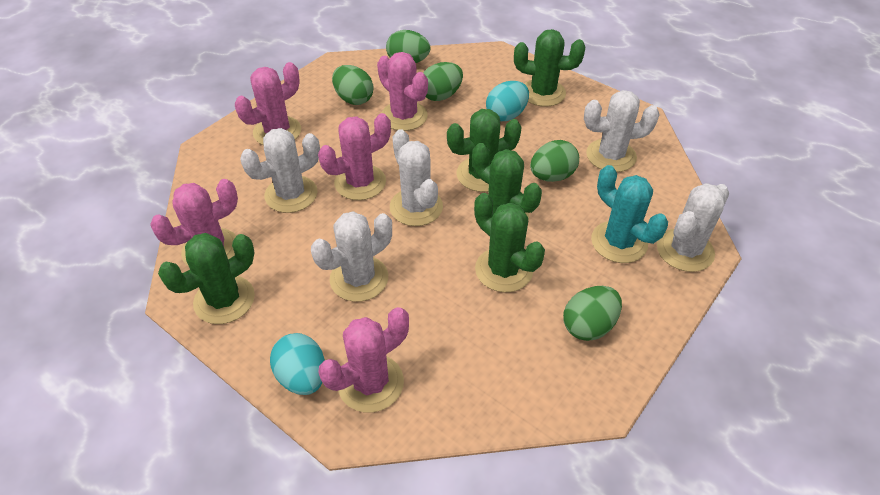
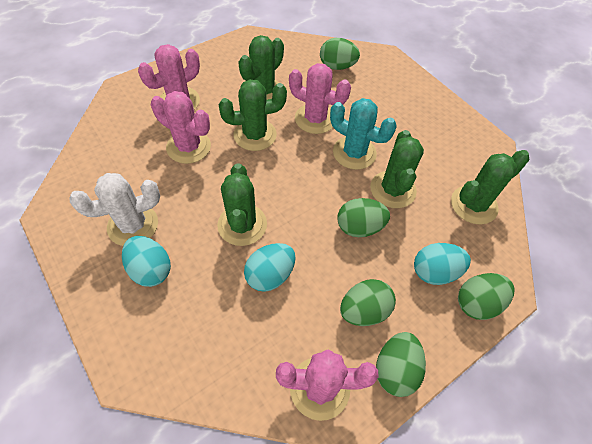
pink cactus: 5 -> 4
turquoise egg: 2 -> 3
white cactus: 5 -> 1

